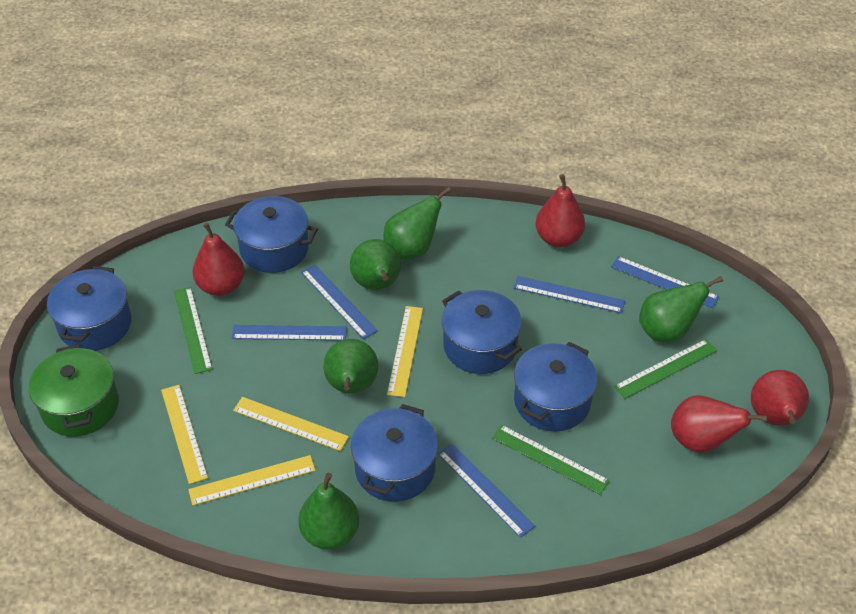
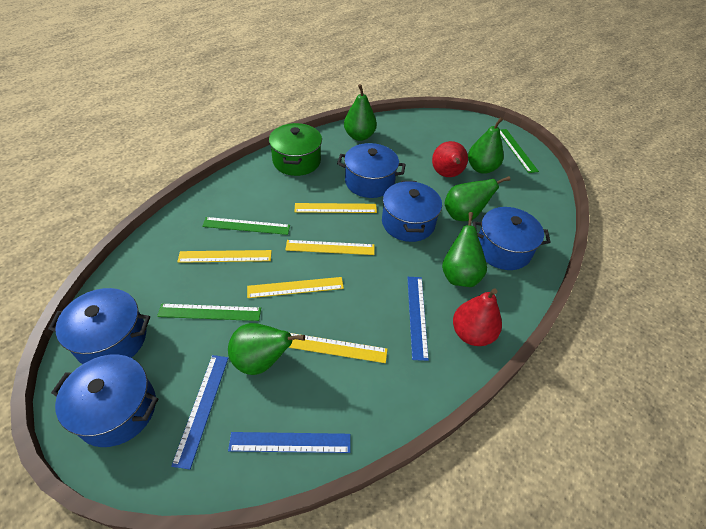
blue ruler: 5 -> 3
red pear: 4 -> 2
yellow ruler: 4 -> 5

